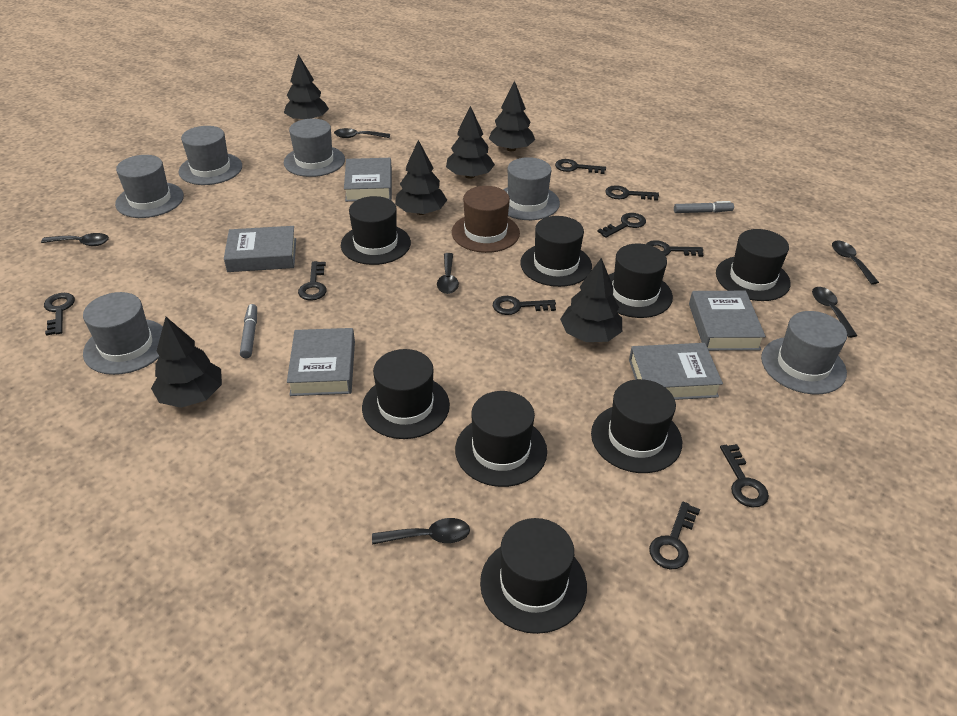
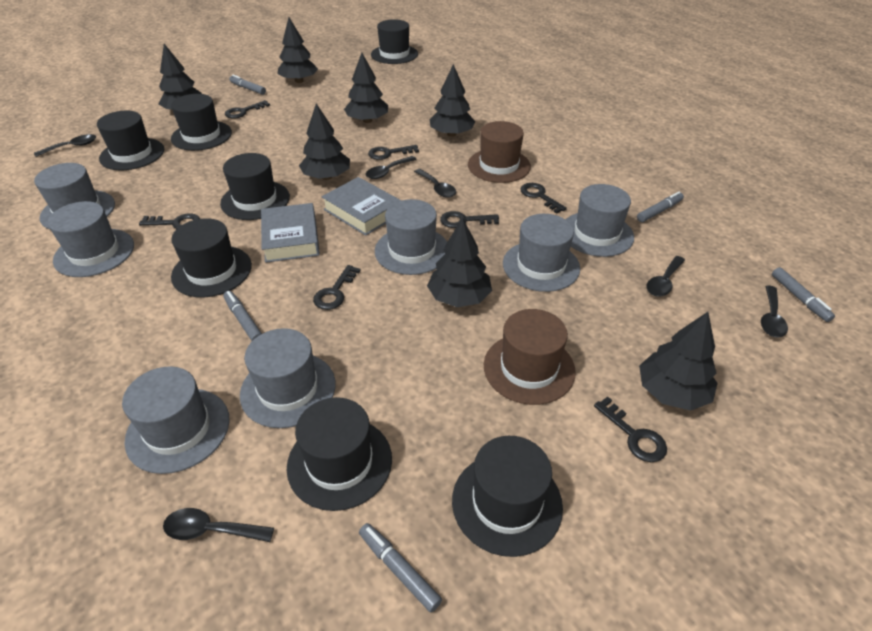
black hat: 8 -> 7
black key: 9 -> 7
black tree: 6 -> 7
brown hat: 1 -> 2
grey book: 5 -> 2
grey hat: 6 -> 7
grey marker: 2 -> 5

